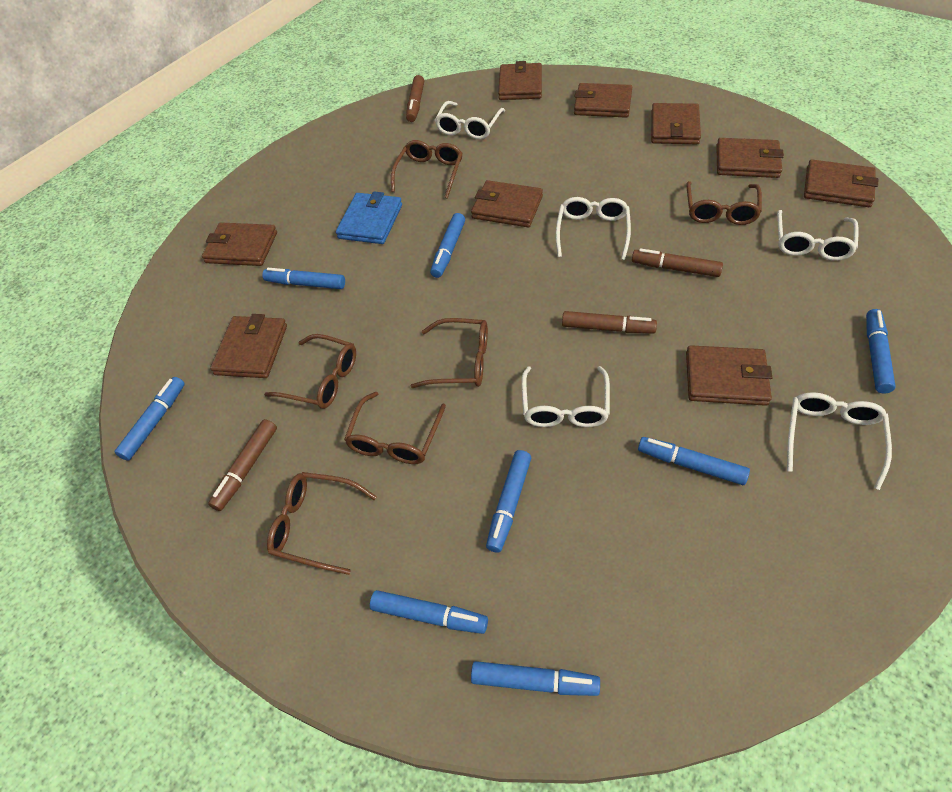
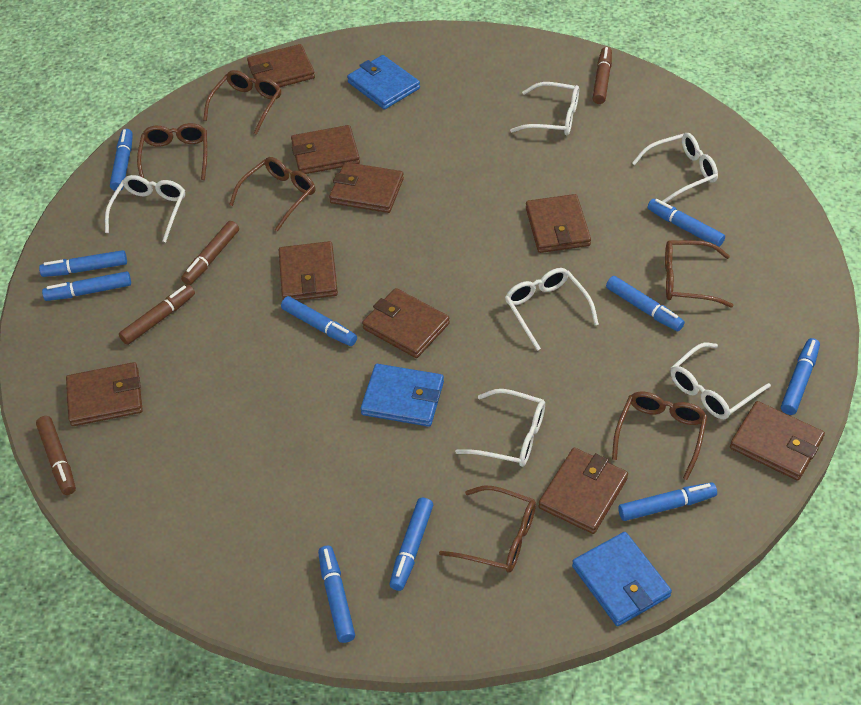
blue marker: 8 -> 10
blue wallet: 1 -> 3
white glasses: 5 -> 6

